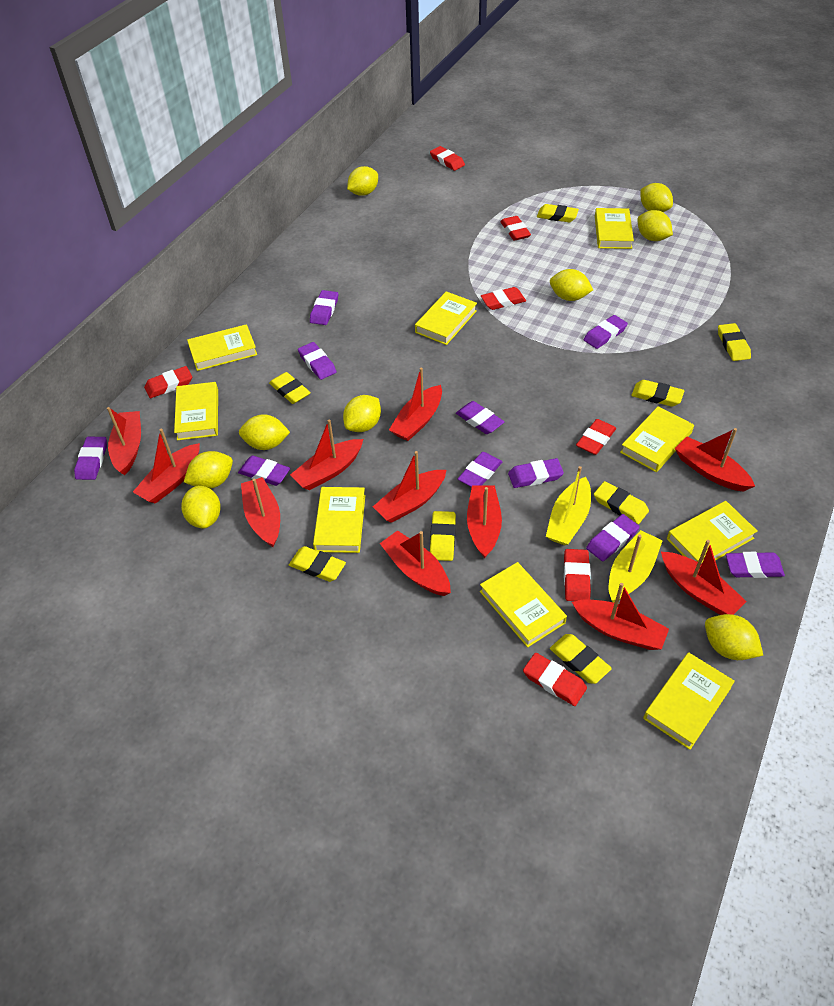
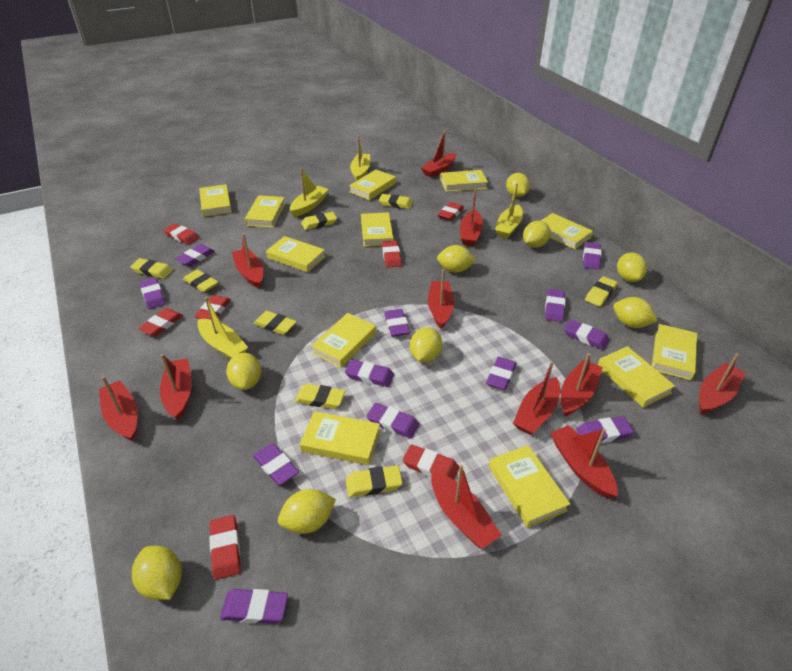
purple eraser: 10 -> 12
yellow boat: 2 -> 4
yellow book: 9 -> 12

